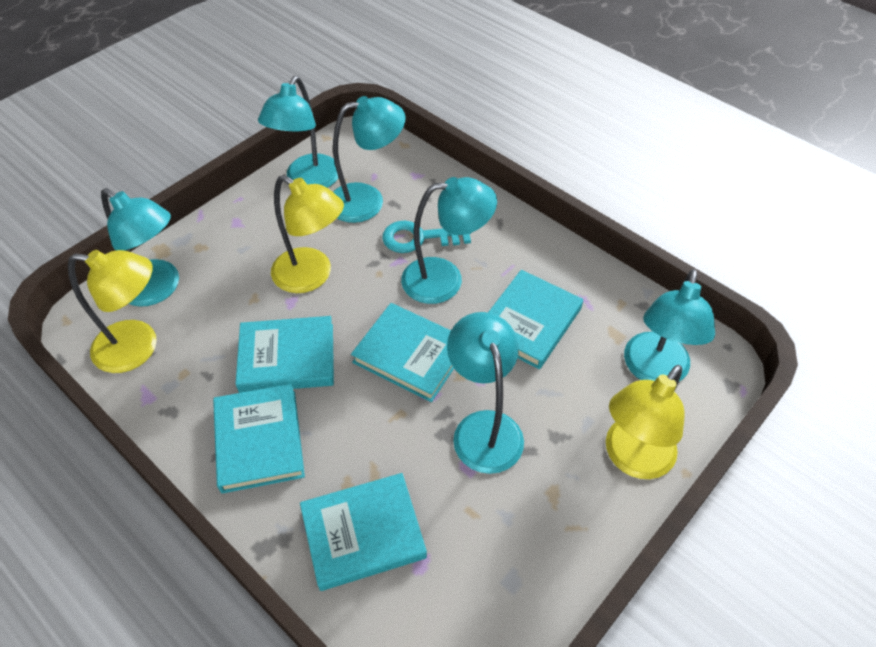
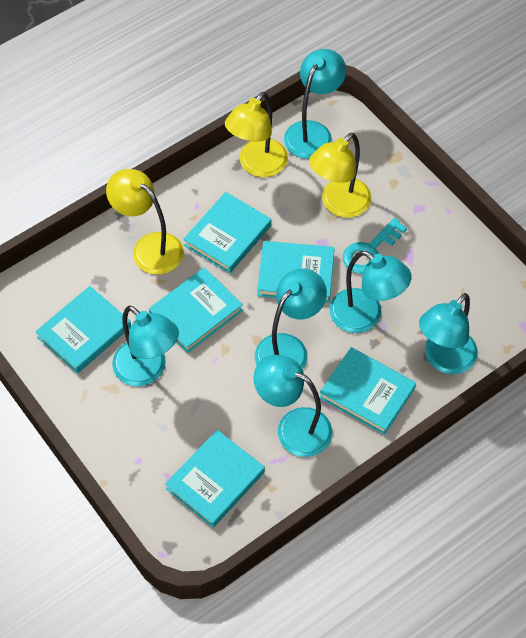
turquoise book: 5 -> 6

